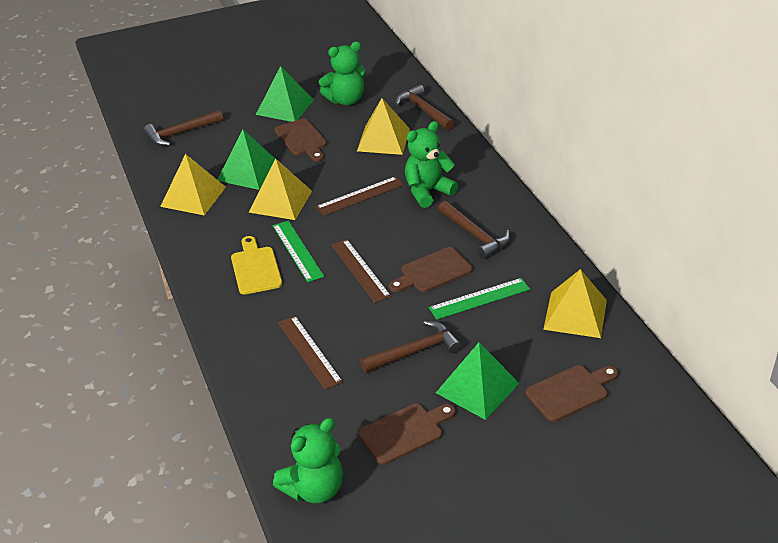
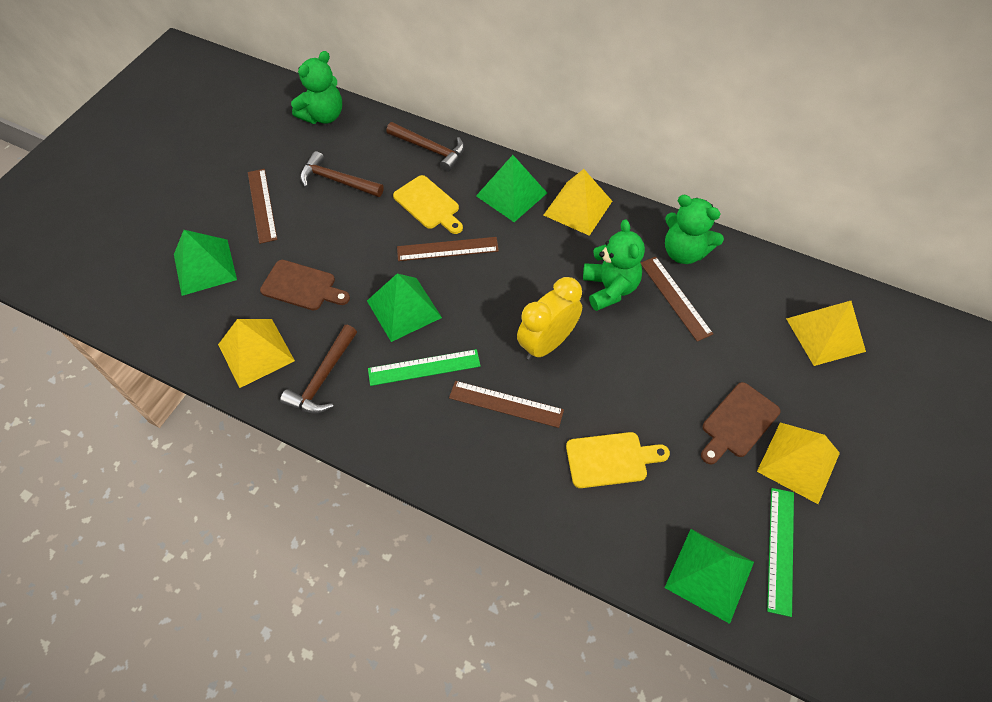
brown cutting board: 4 -> 2
brown hammer: 4 -> 3
brown ruler: 3 -> 4
green pyramid: 3 -> 4
yellow clock: 0 -> 1
yellow cutting board: 1 -> 2

